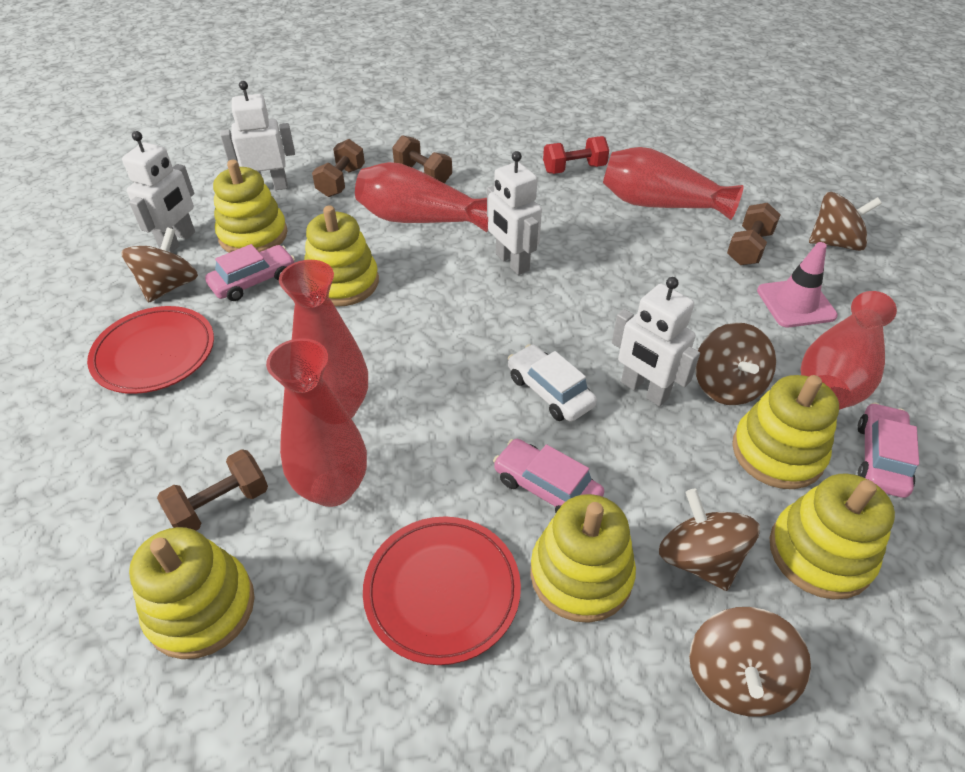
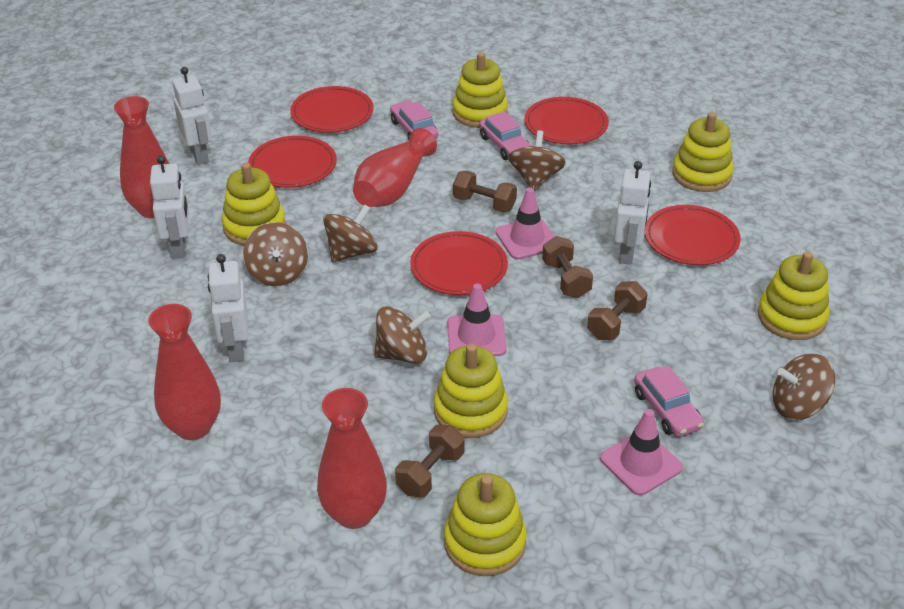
pink traffic cone: 1 -> 3
red dumbbell: 1 -> 0
red plate: 2 -> 5
red vase: 5 -> 4
white car: 1 -> 0

